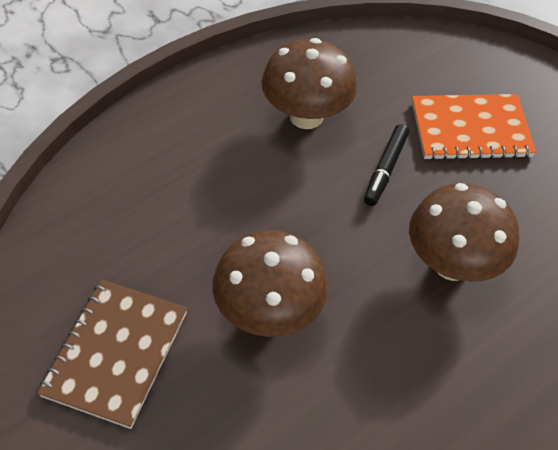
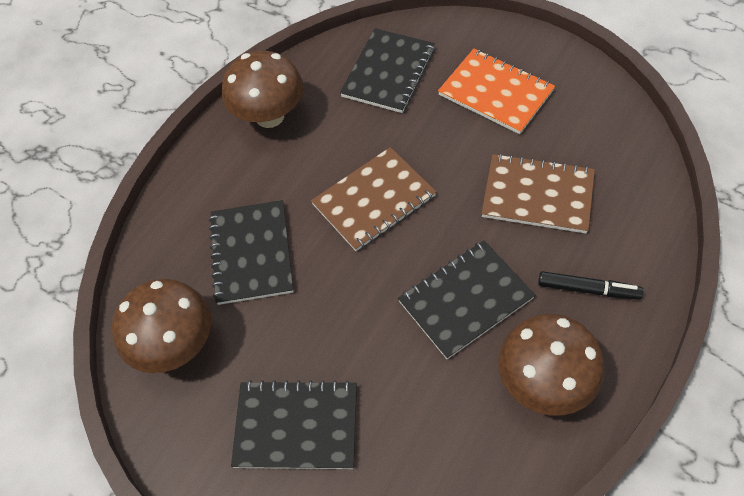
black notebook: 0 -> 4
brown notebook: 1 -> 2

